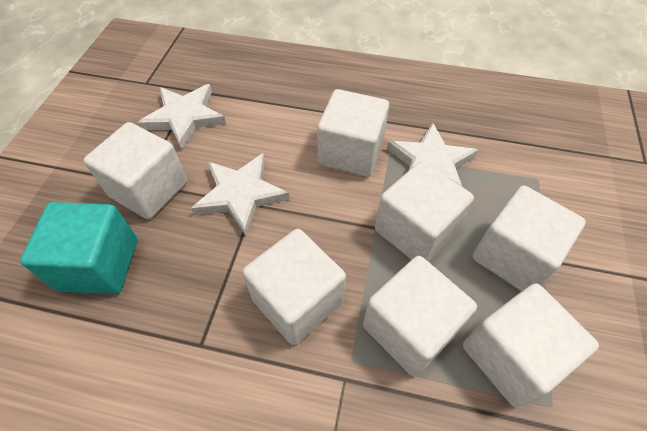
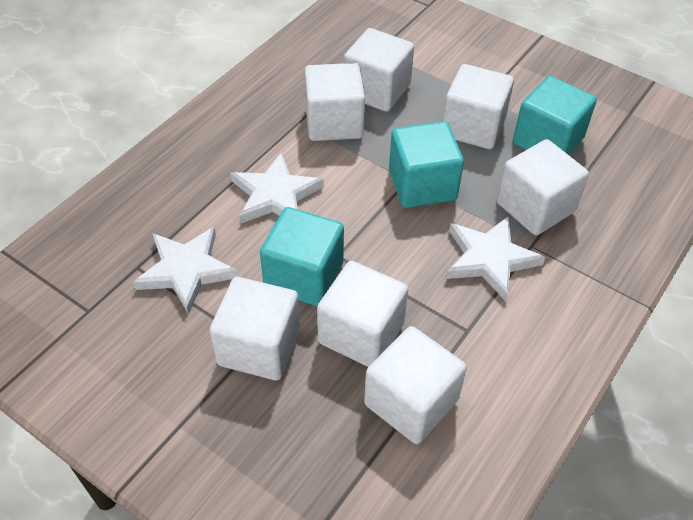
turquoise cube: 1 -> 3

